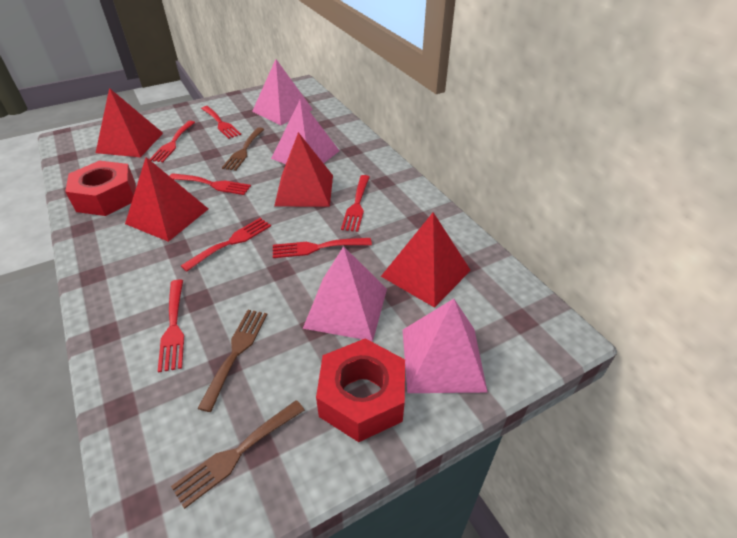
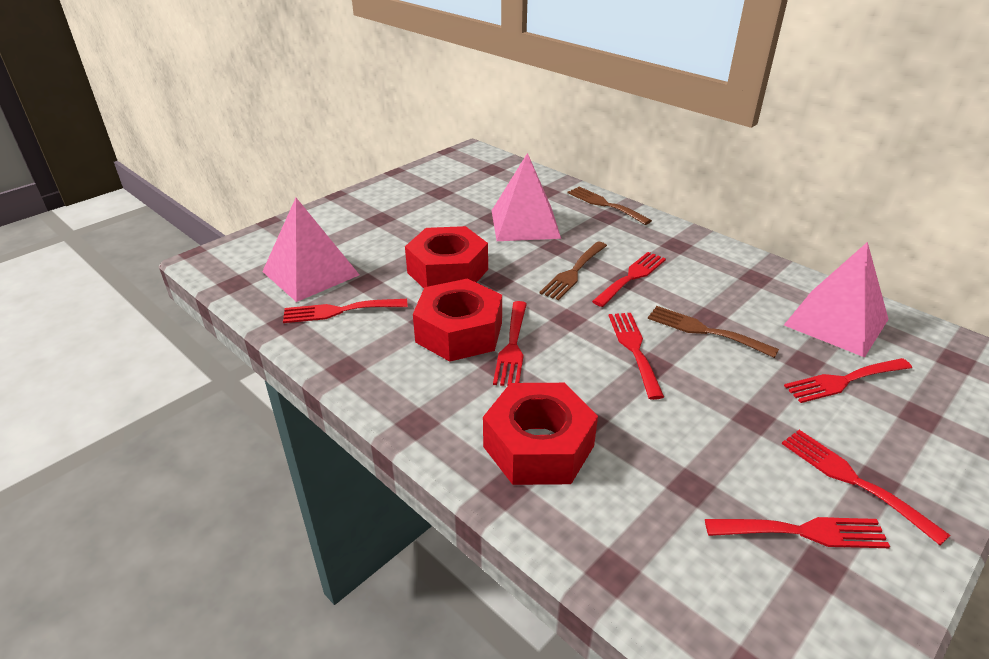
pink pyramid: 4 -> 3
red nut: 2 -> 3
red pyramid: 4 -> 0

